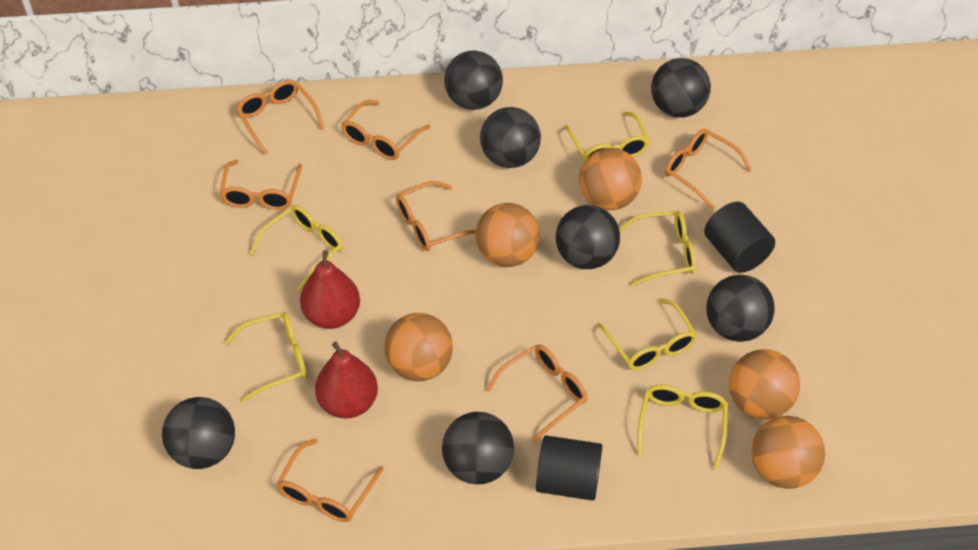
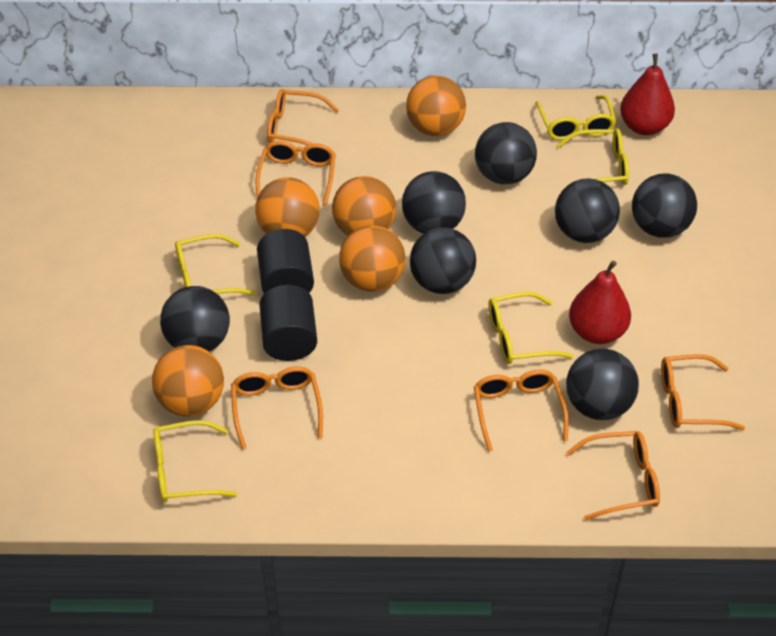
orange glasses: 7 -> 6
yellow glasses: 6 -> 5

